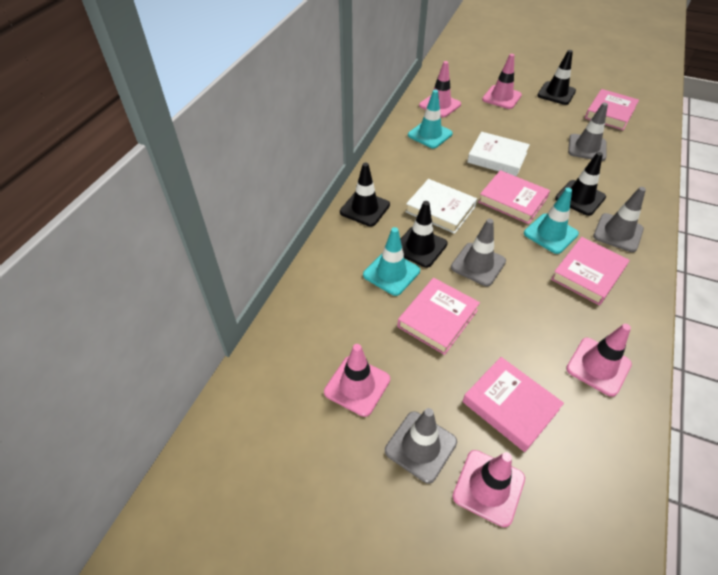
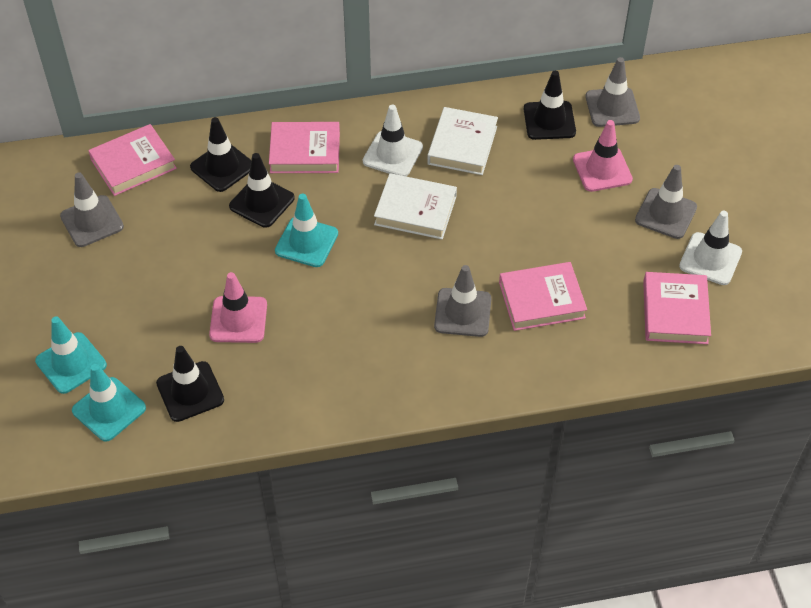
pink book: 5 -> 4
pink traffic cone: 5 -> 2
white traffic cone: 0 -> 2

